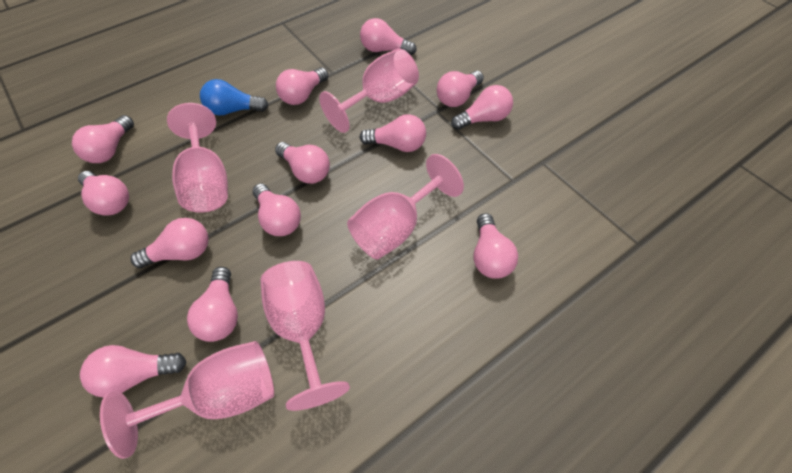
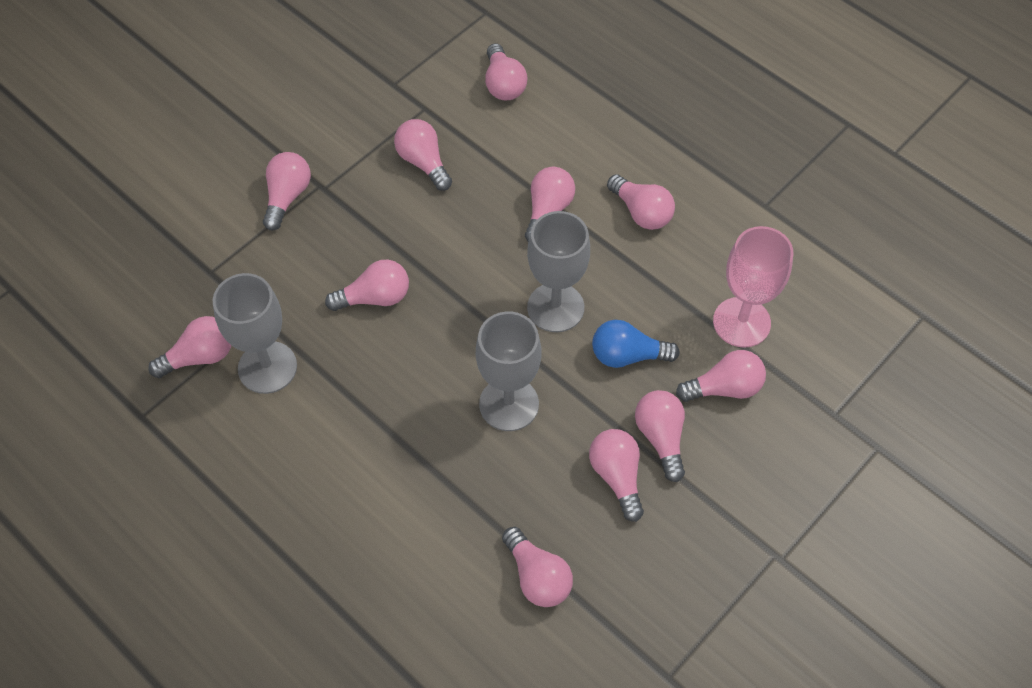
grey goblet: 0 -> 3
pink goblet: 5 -> 1
pink light bulb: 13 -> 11

